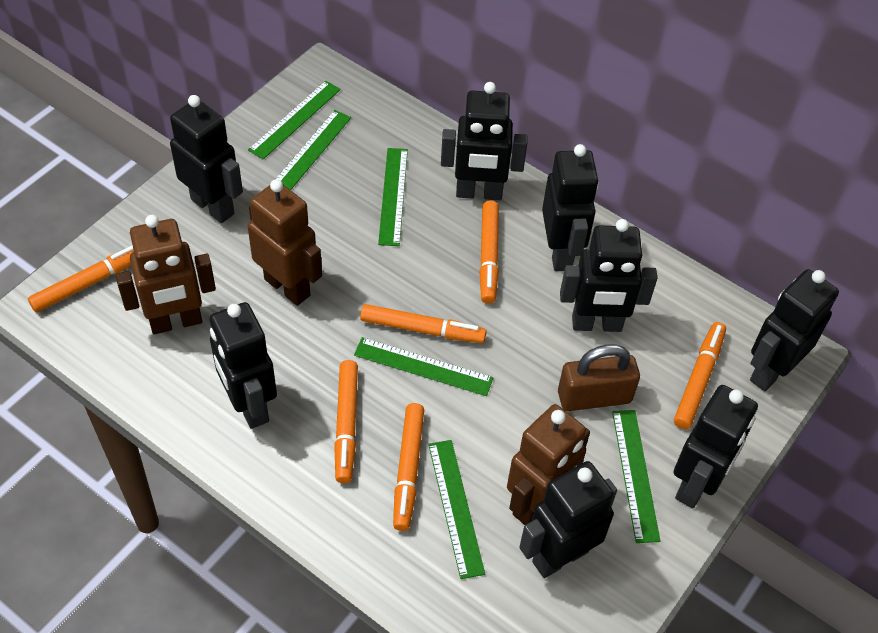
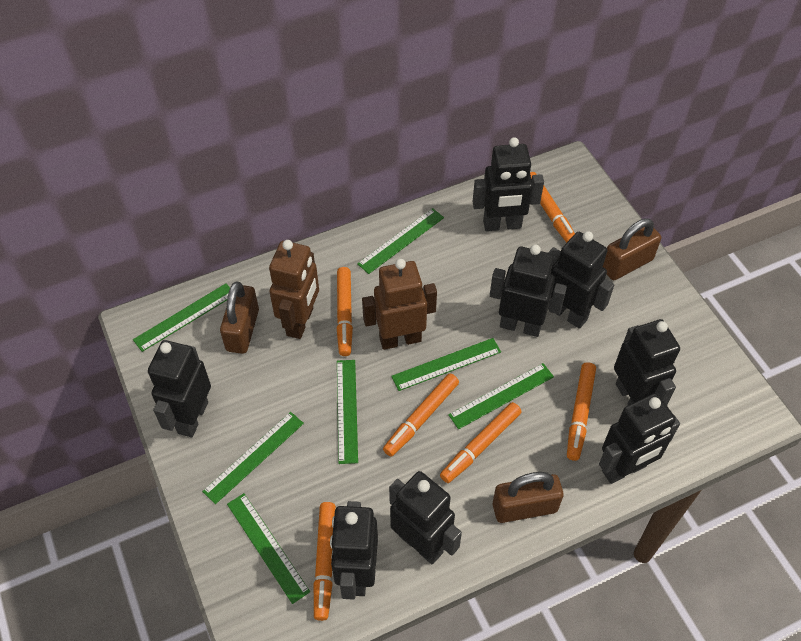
brown padlock: 1 -> 3
brown robot: 3 -> 2
green ruler: 6 -> 7

